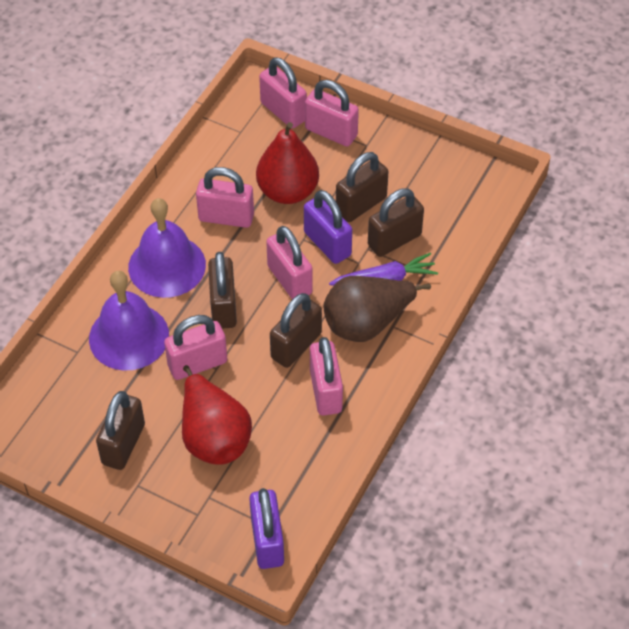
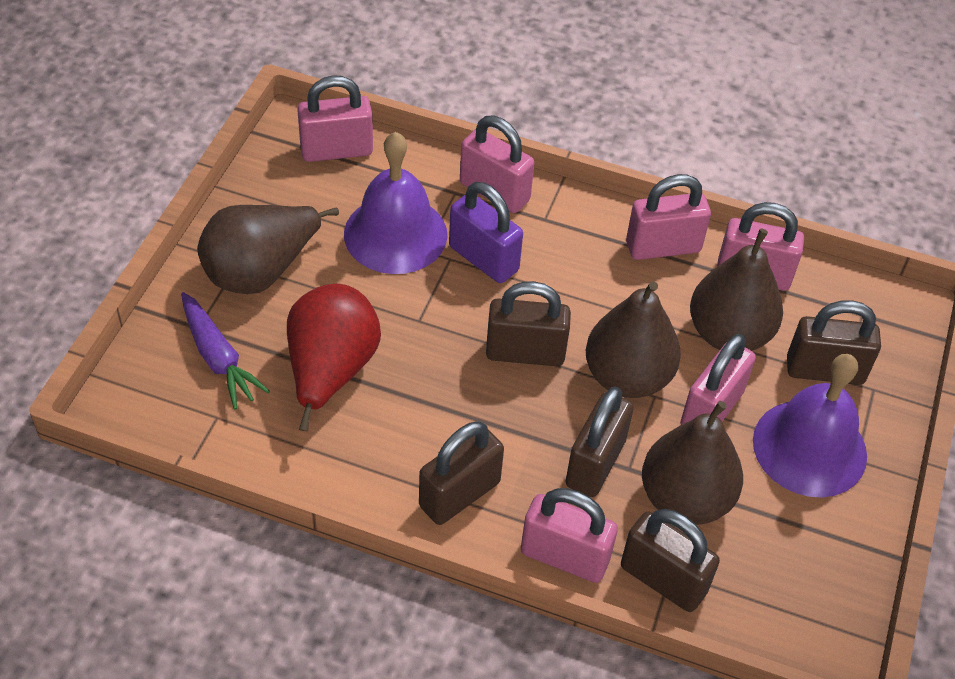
brown pear: 1 -> 4
purple padlock: 2 -> 1
red pear: 2 -> 1

